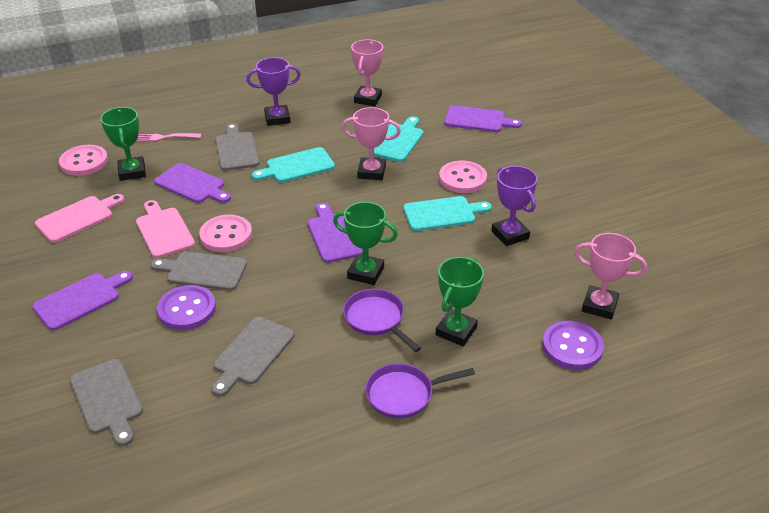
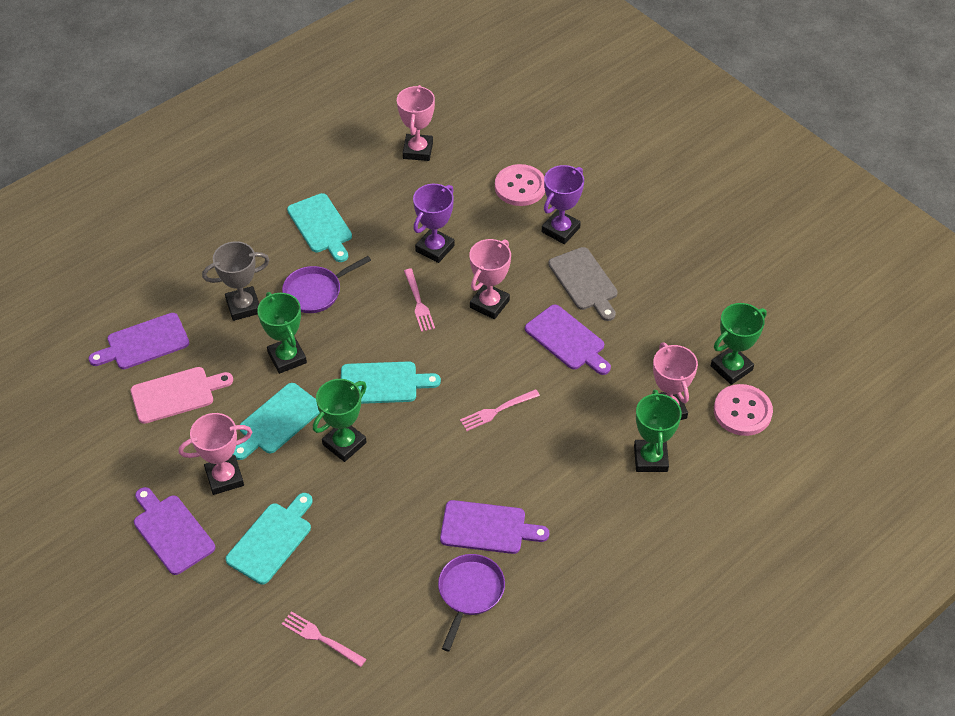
green trophy: 3 -> 4
grey cutting board: 4 -> 1
grey trophy: 0 -> 1
pink button: 3 -> 2
pink cutting board: 2 -> 1
pink fork: 1 -> 3
pink trophy: 3 -> 4
purple button: 2 -> 0
turquoise cutting board: 3 -> 4

